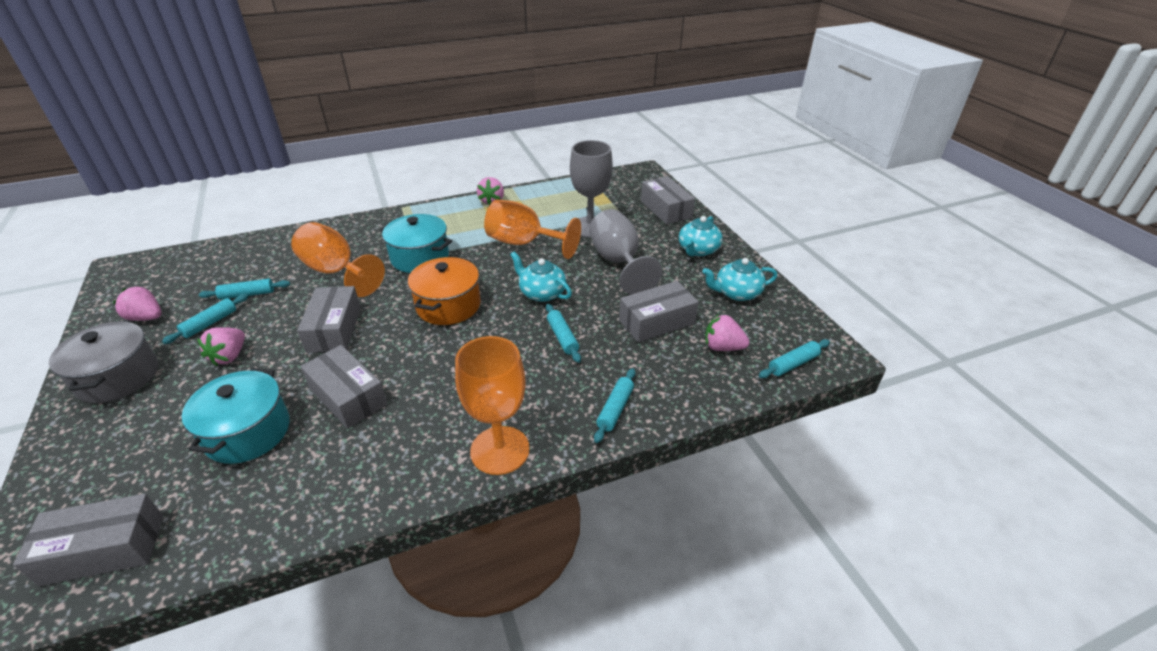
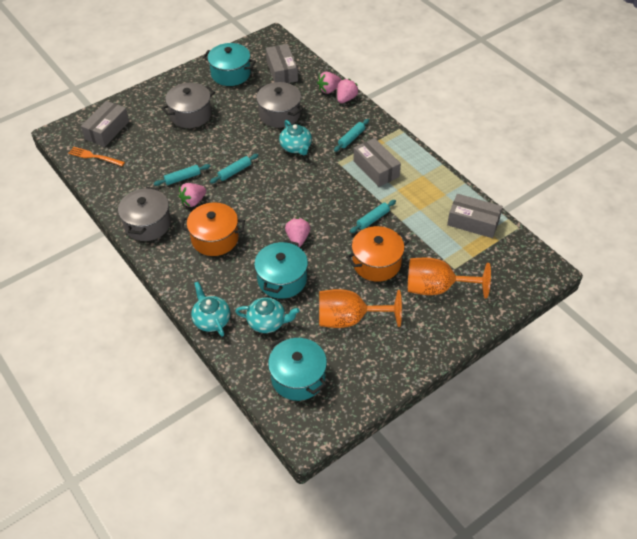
grey box: 5 -> 4
grey goblet: 2 -> 0
grey pot: 1 -> 3
orange fork: 0 -> 1
orange goblet: 3 -> 2
orange pot: 1 -> 2
turquoise pot: 2 -> 3
turquoise rolling pin: 5 -> 4

